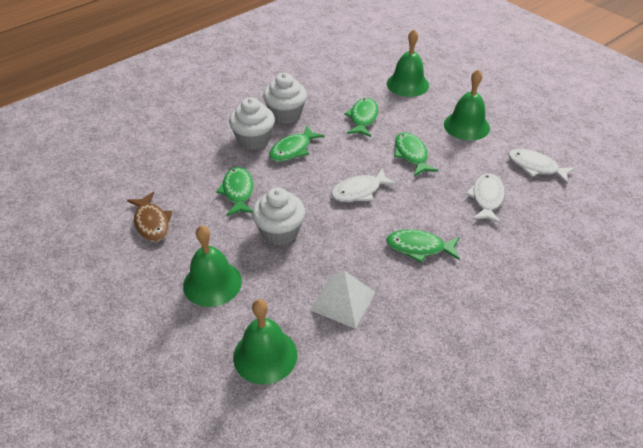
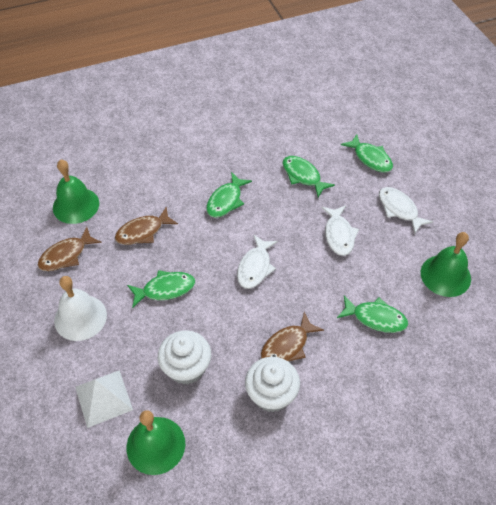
brown fish: 1 -> 3
green bell: 4 -> 3
white bell: 0 -> 1
white cupcake: 3 -> 2

